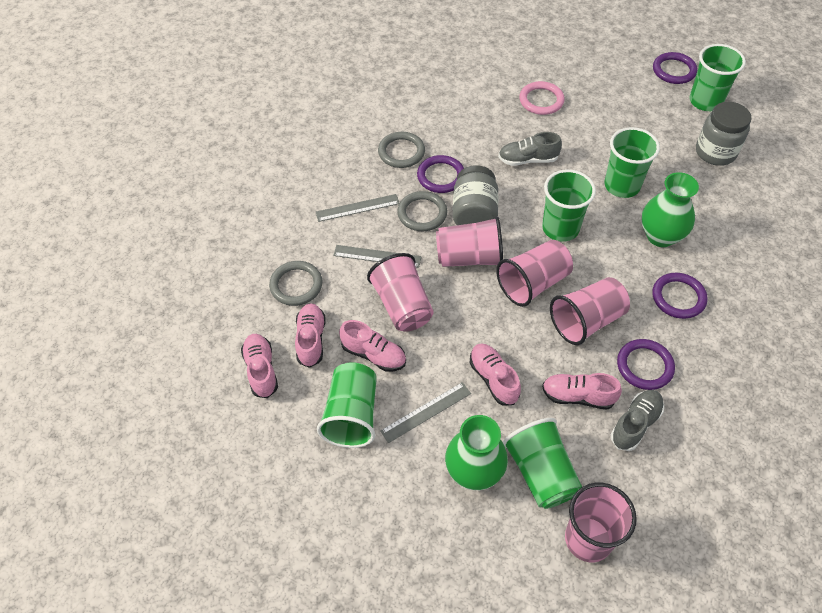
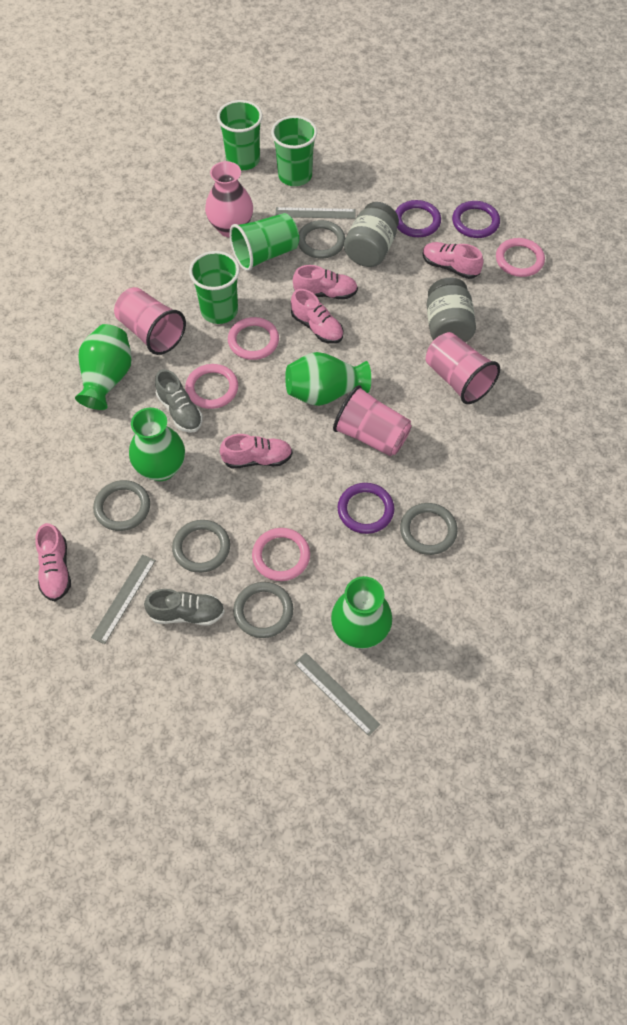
green cup: 5 -> 4
green vase: 2 -> 4
grey ring: 3 -> 5
pink cup: 5 -> 3
pink ring: 1 -> 4
pink vase: 0 -> 1
purple ring: 4 -> 3

